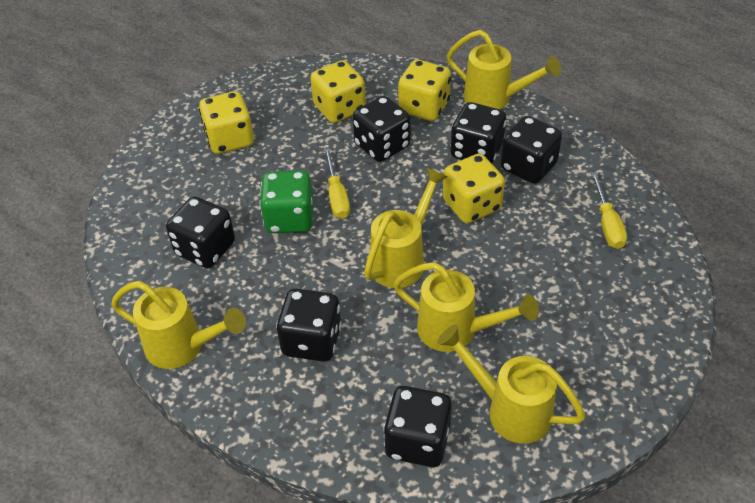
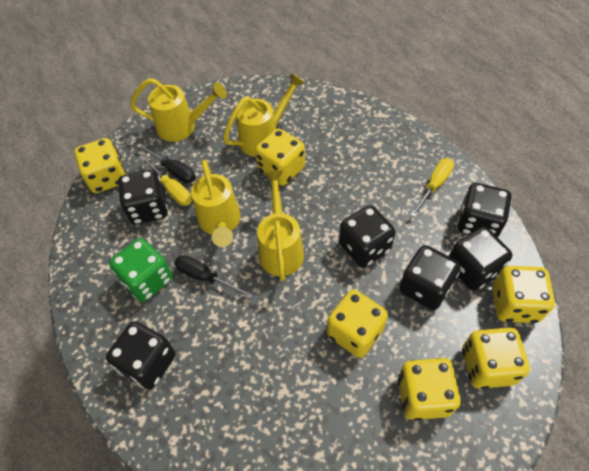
black screwdriver: 0 -> 2
yellow dice: 4 -> 6
yellow watering can: 5 -> 4

